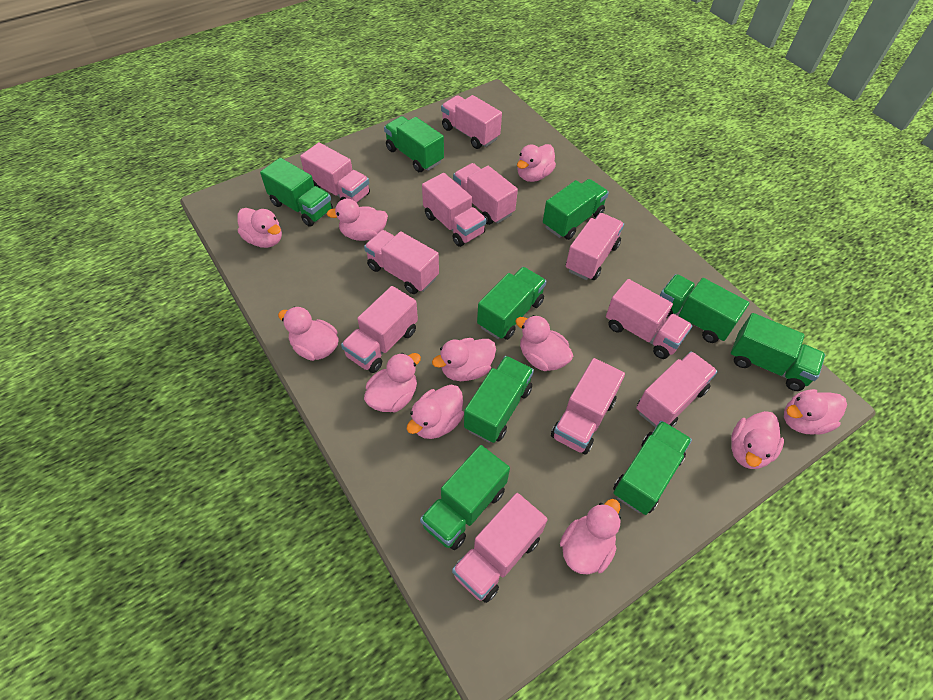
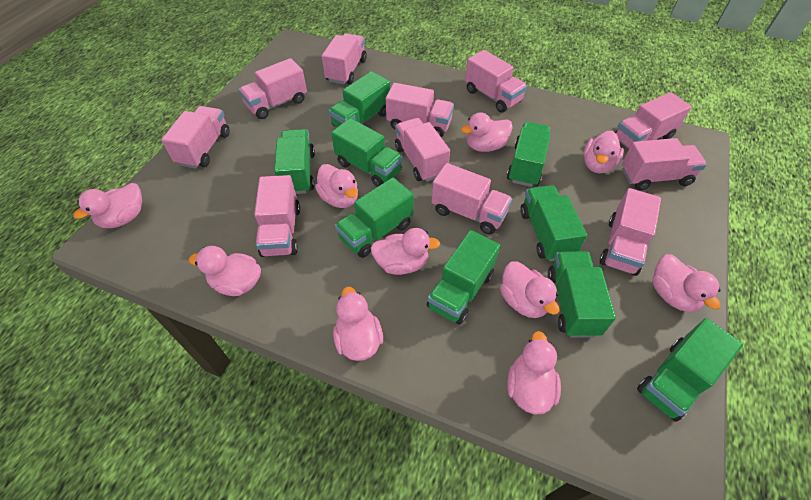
pink duck: 11 -> 10

